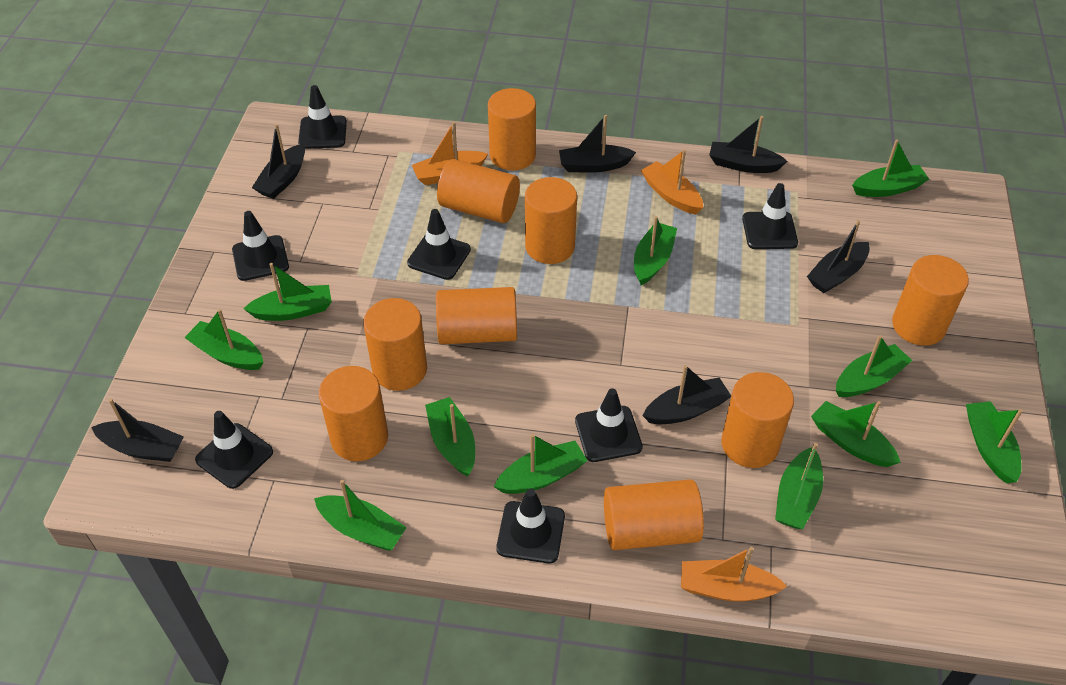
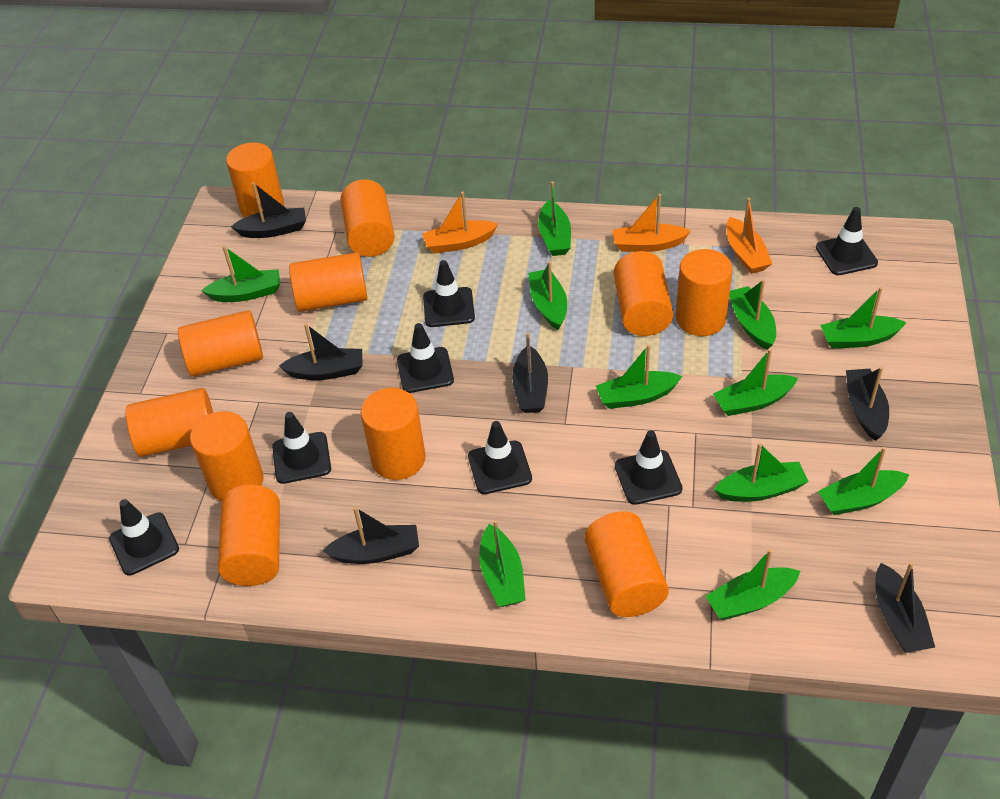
orange cylinder: 9 -> 11

